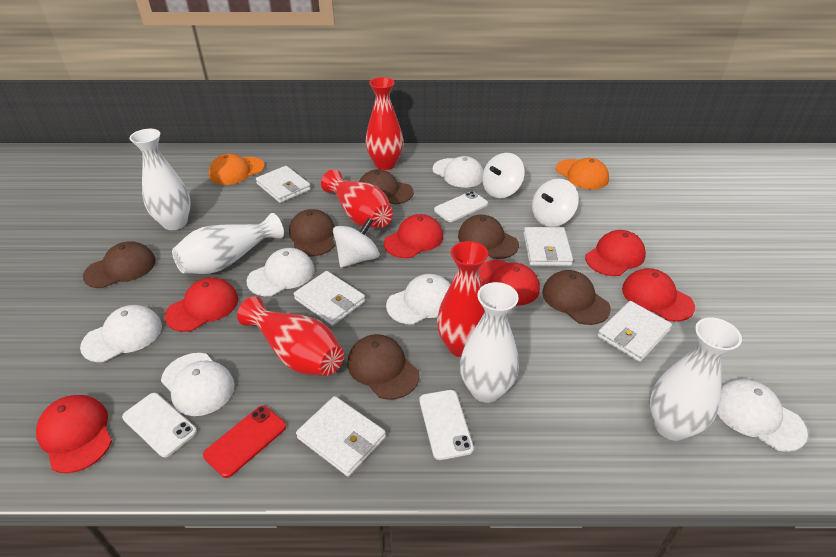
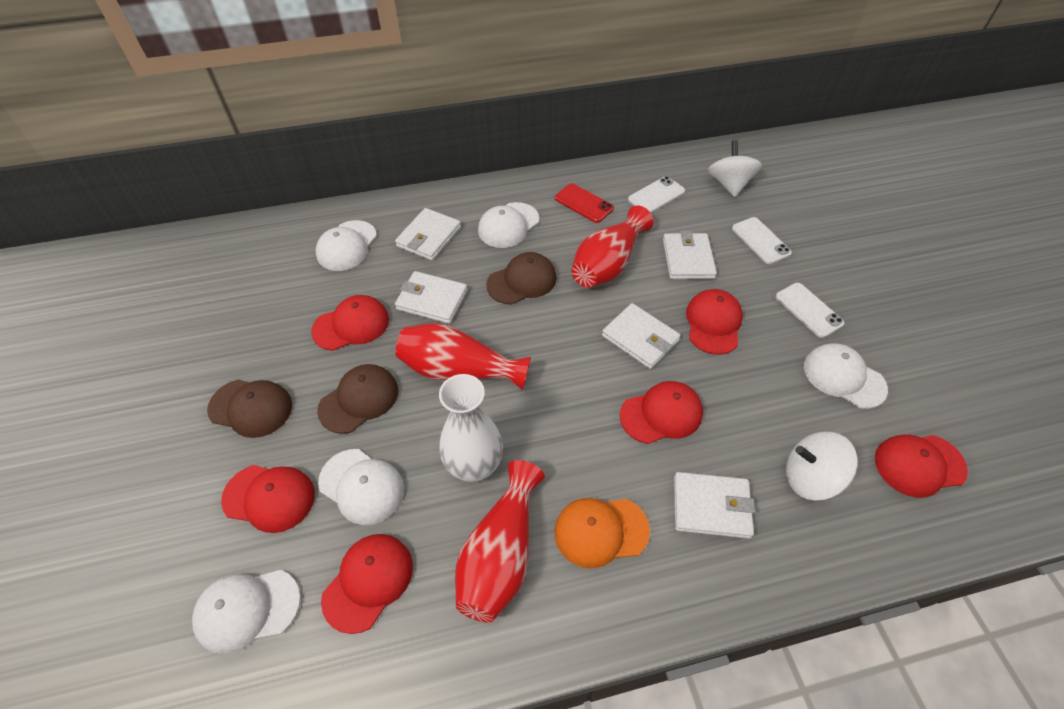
brown cap: 6 -> 3
orange cap: 2 -> 1
red vase: 4 -> 3
white cap: 6 -> 5
white spinning top: 3 -> 2
white vase: 4 -> 1

